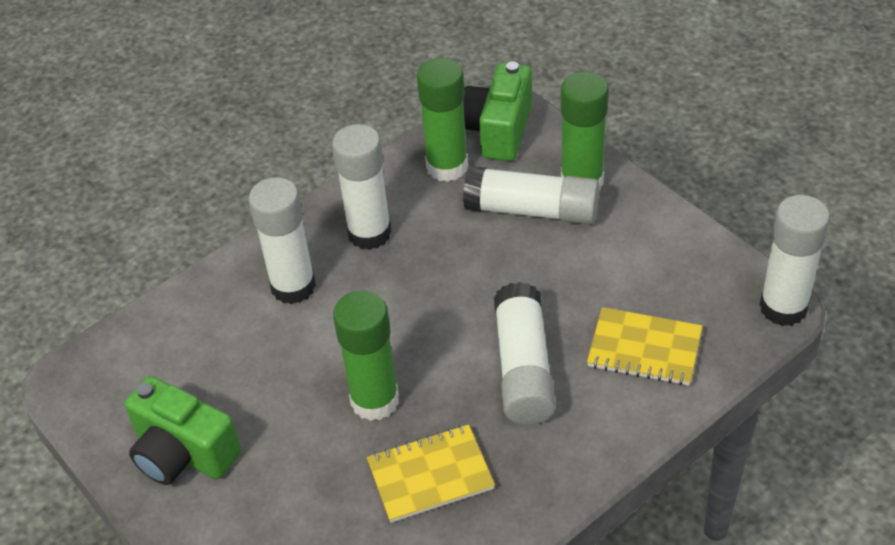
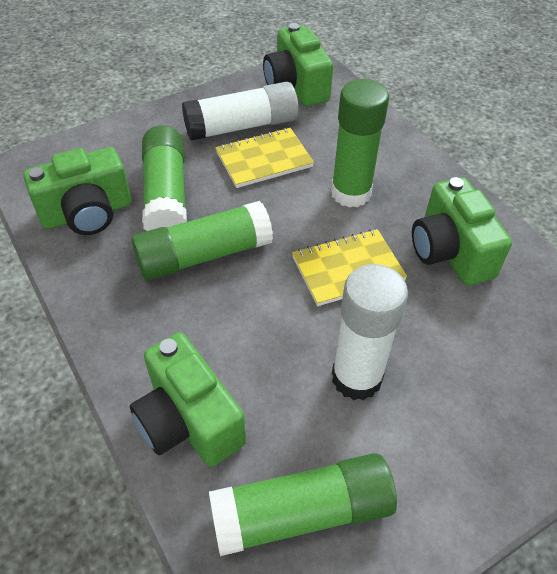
green camera: 2 -> 4
green glue stick: 3 -> 4
white glue stick: 5 -> 2

